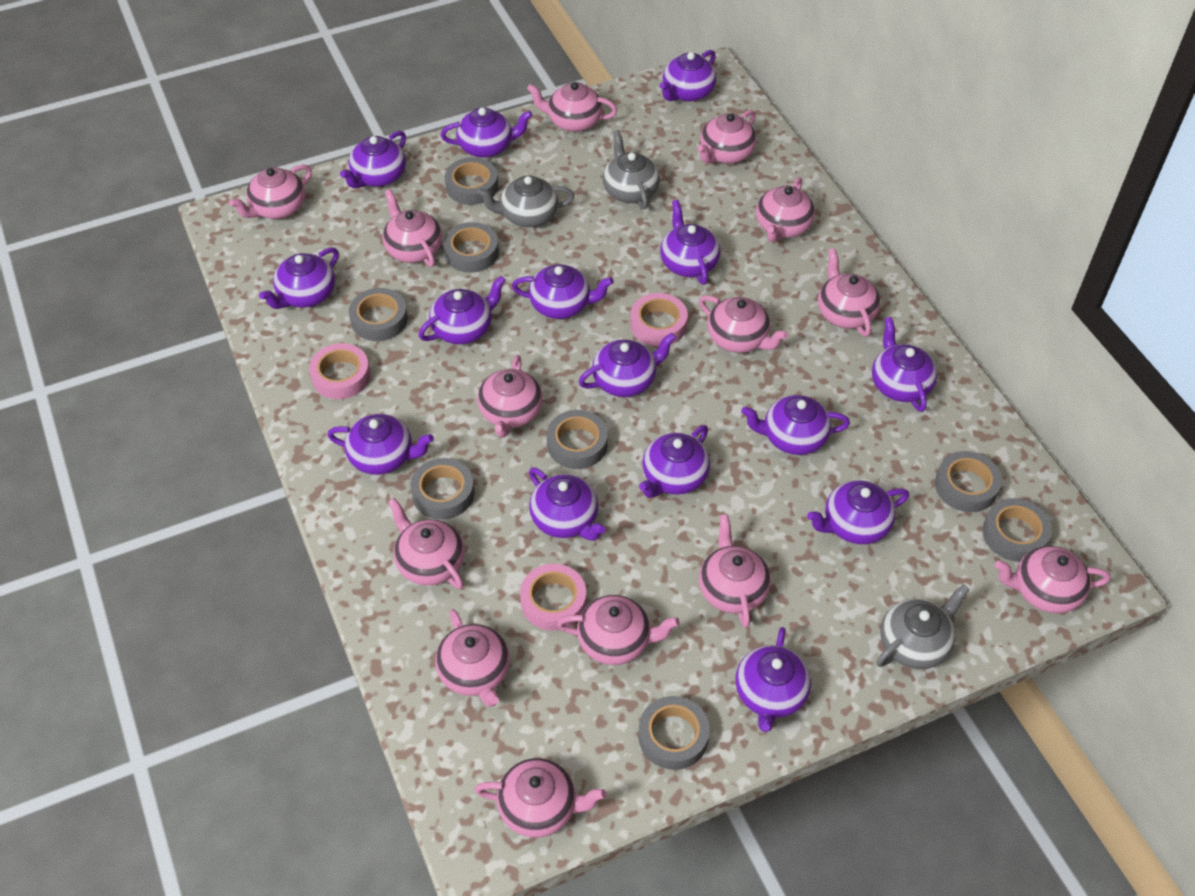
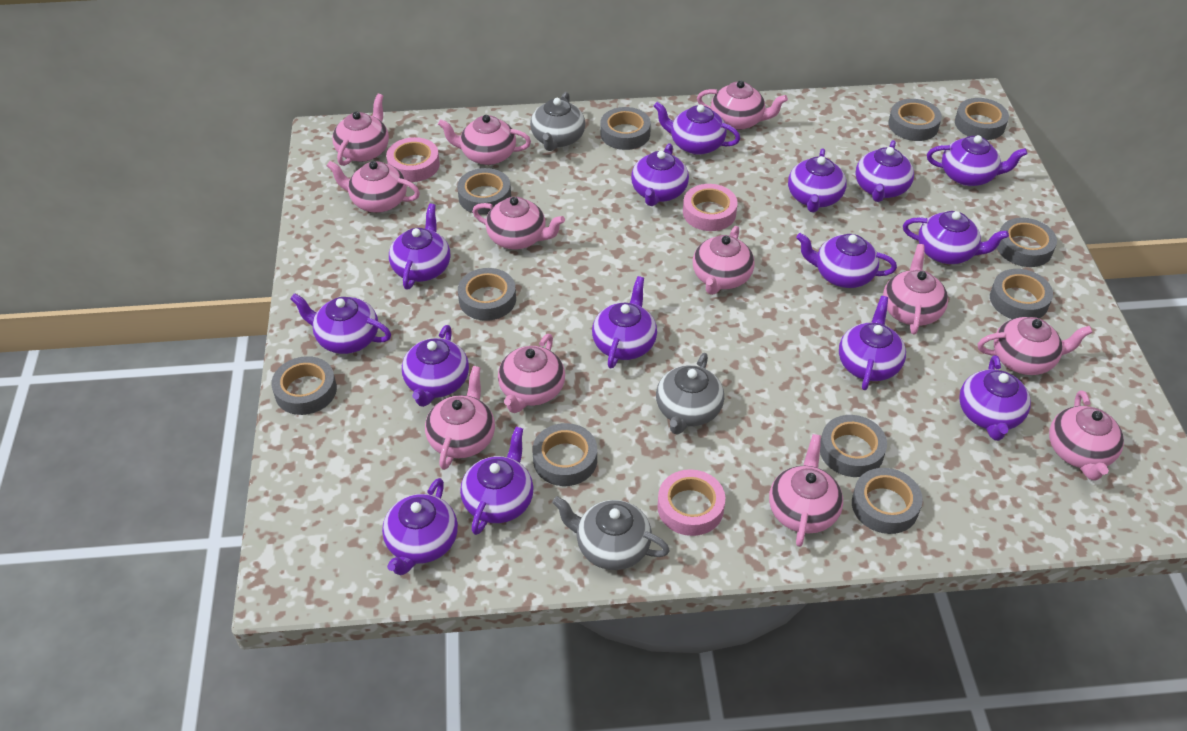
grey tape: 8 -> 11
pink teapot: 14 -> 12

